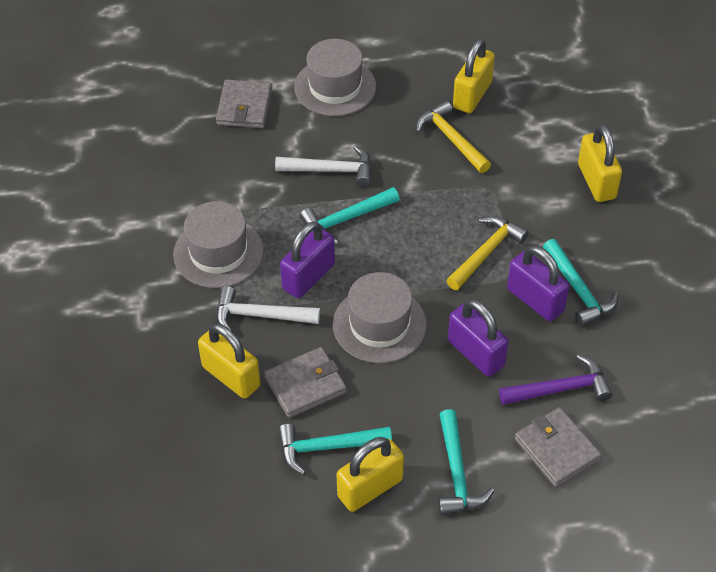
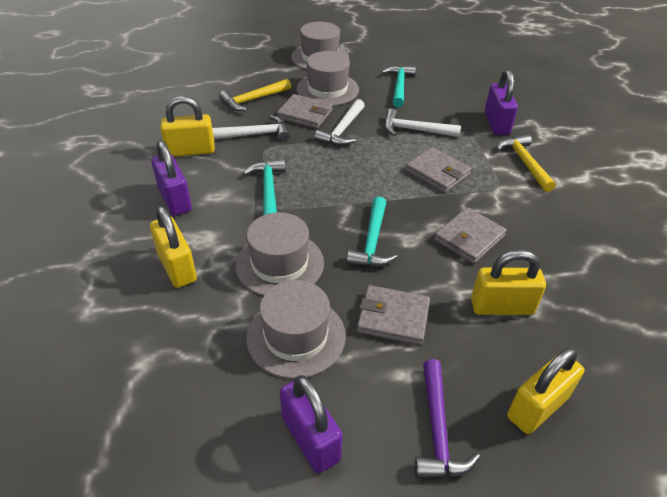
grey hat: 3 -> 4
grey wallet: 3 -> 4
turquoise hammer: 4 -> 3
white hammer: 2 -> 3

